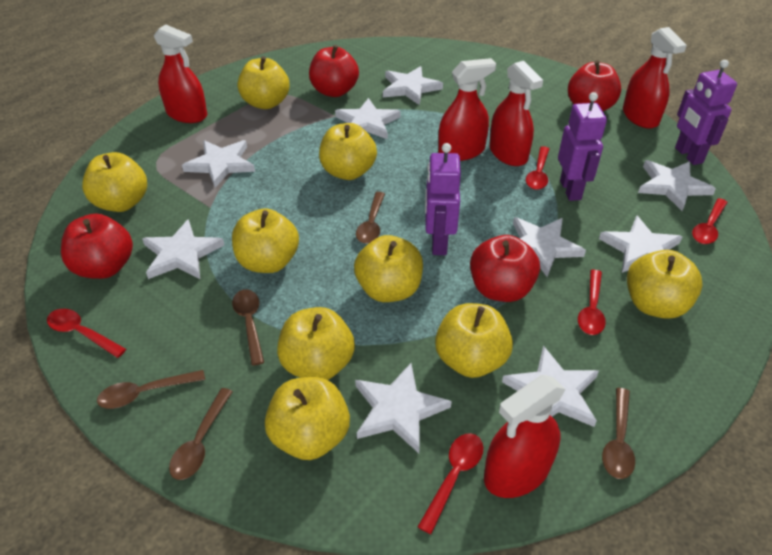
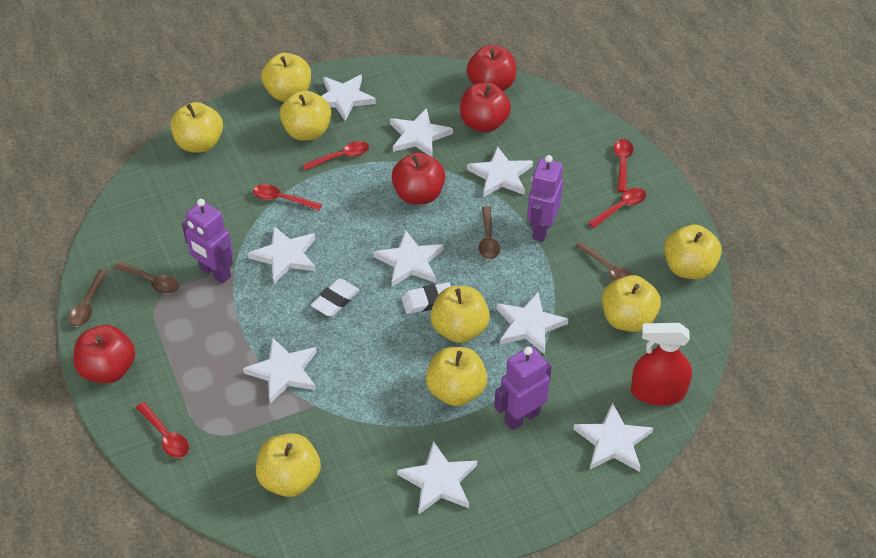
brown spoon: 5 -> 4
red spray bottle: 5 -> 1
white eraser: 0 -> 2
yellow apple: 9 -> 8

